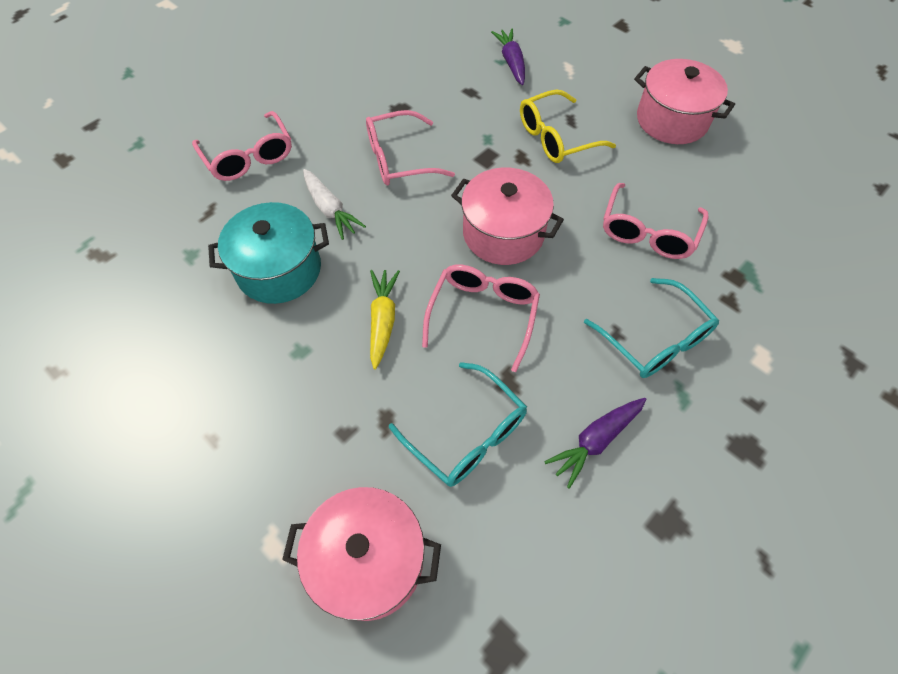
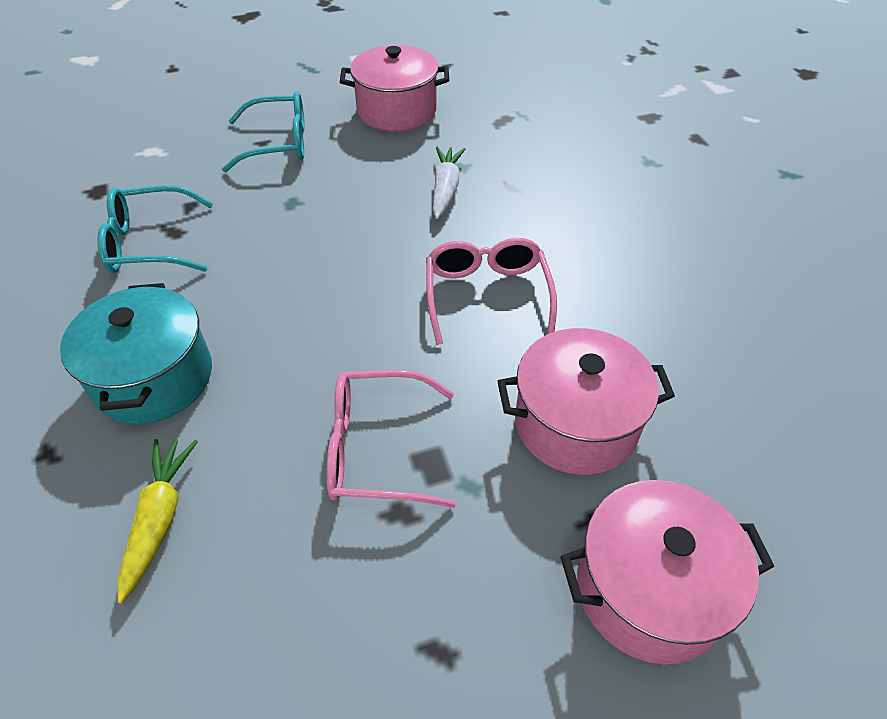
pink glasses: 4 -> 2
purple carrot: 2 -> 0
yellow glasses: 1 -> 0

